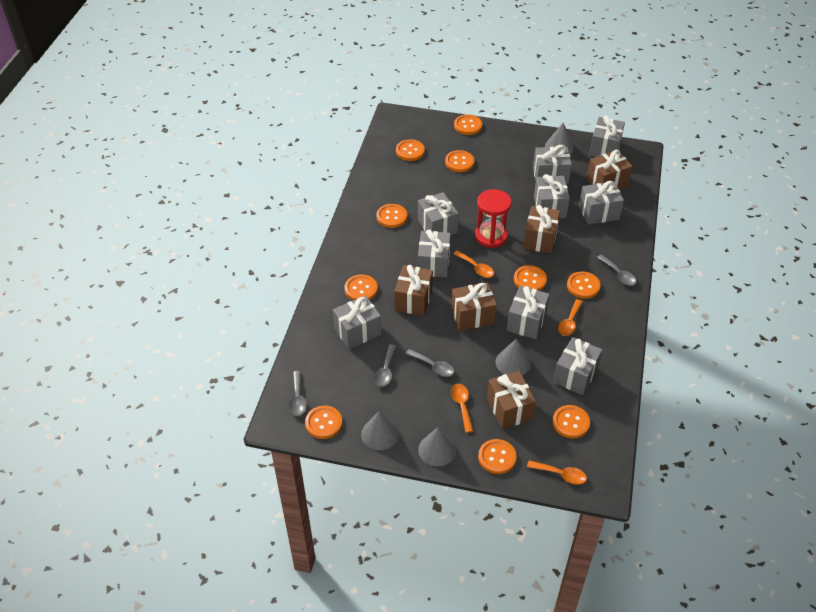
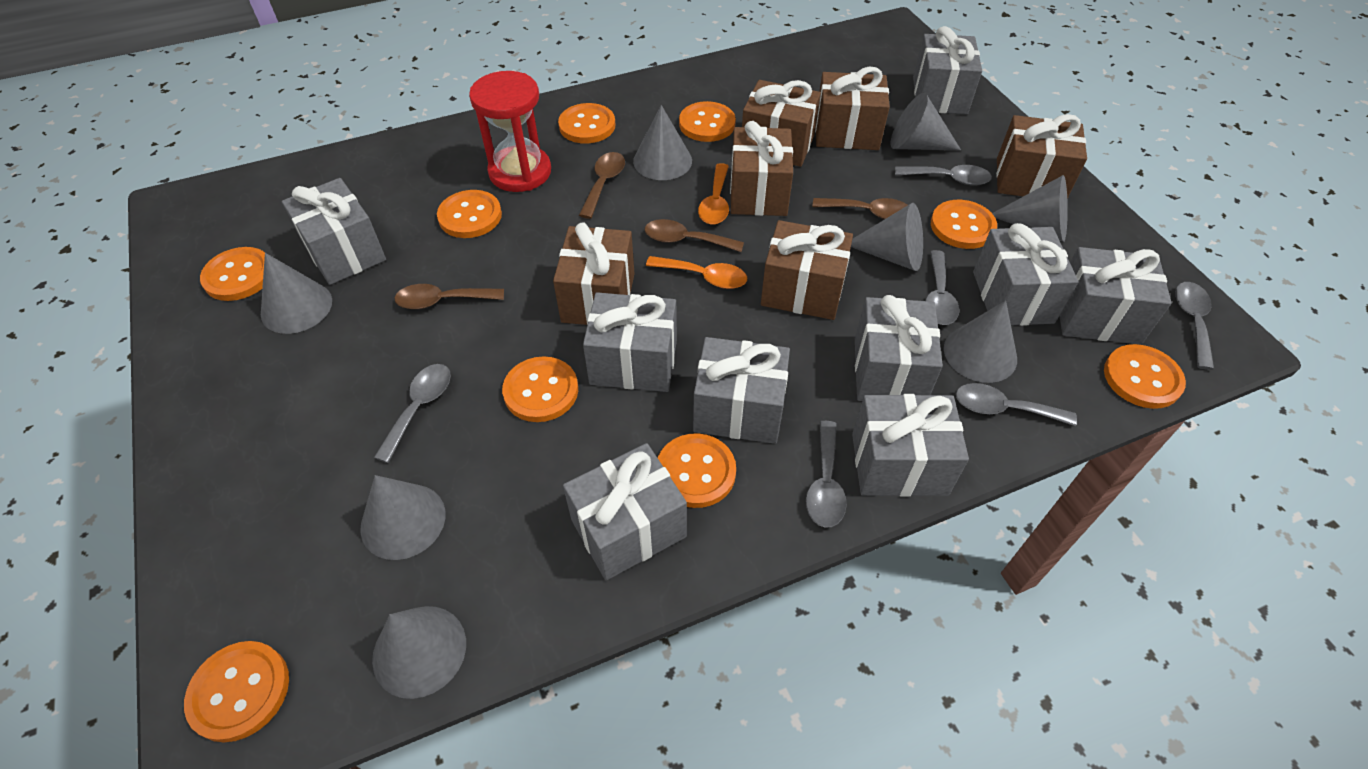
brown gift: 5 -> 6
brown spoon: 0 -> 4
grey cone: 4 -> 8
grey spoon: 4 -> 6
orange button: 10 -> 9
orange spoon: 4 -> 2

